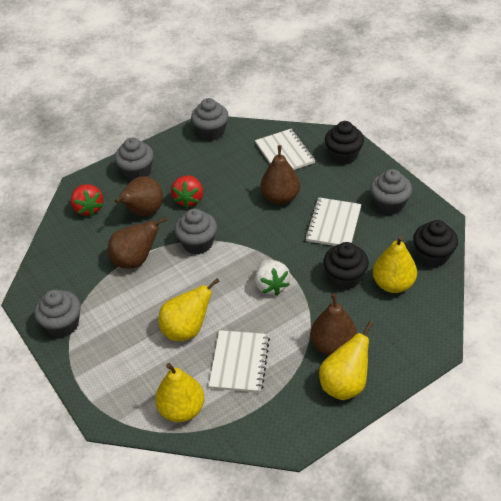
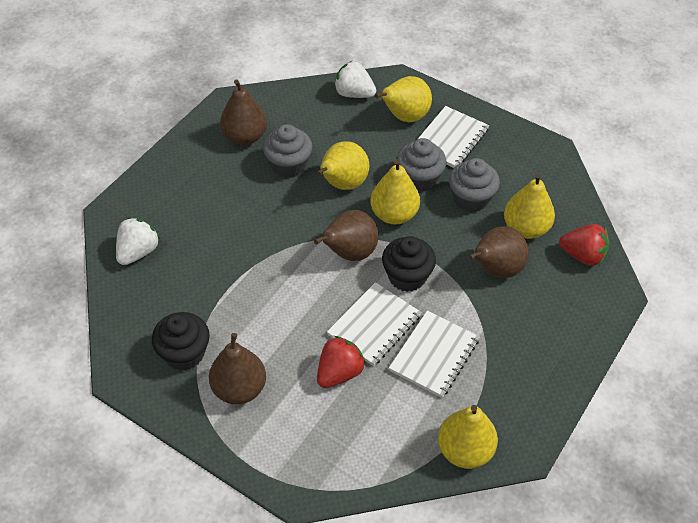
black cupcake: 3 -> 2
grey cupcake: 5 -> 3
white strawberry: 1 -> 2
yellow pear: 4 -> 5

